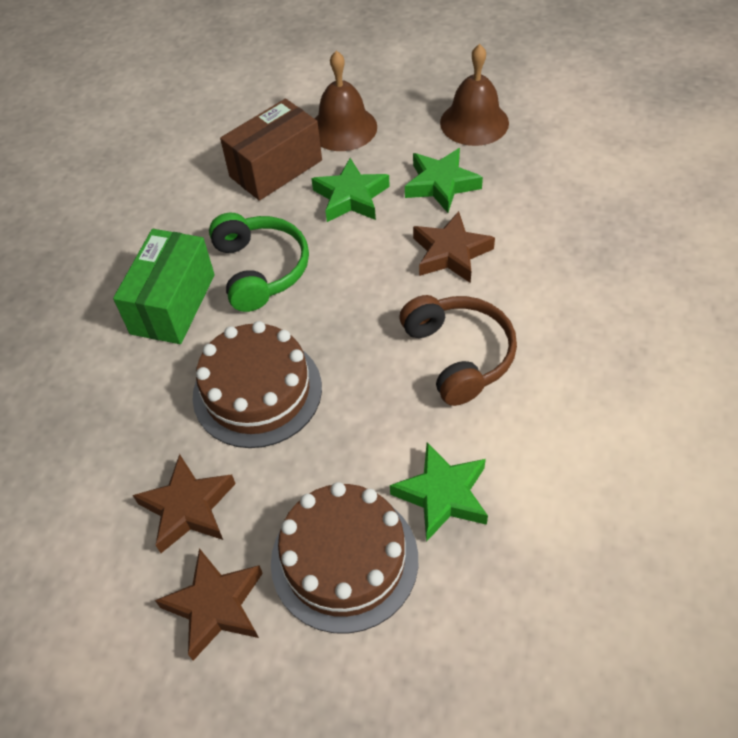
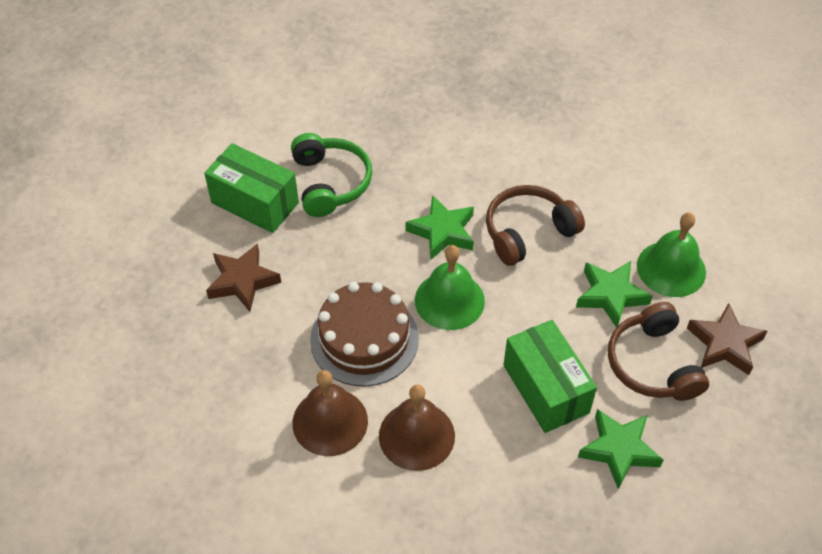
brown box: 1 -> 0
brown cake: 2 -> 1
brown headphones: 1 -> 2
brown star: 3 -> 2
green bell: 0 -> 2
green box: 1 -> 2

